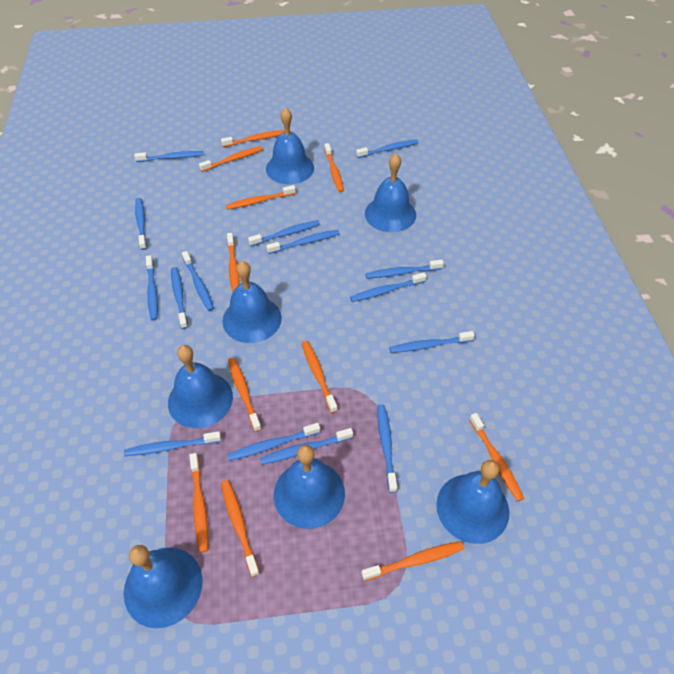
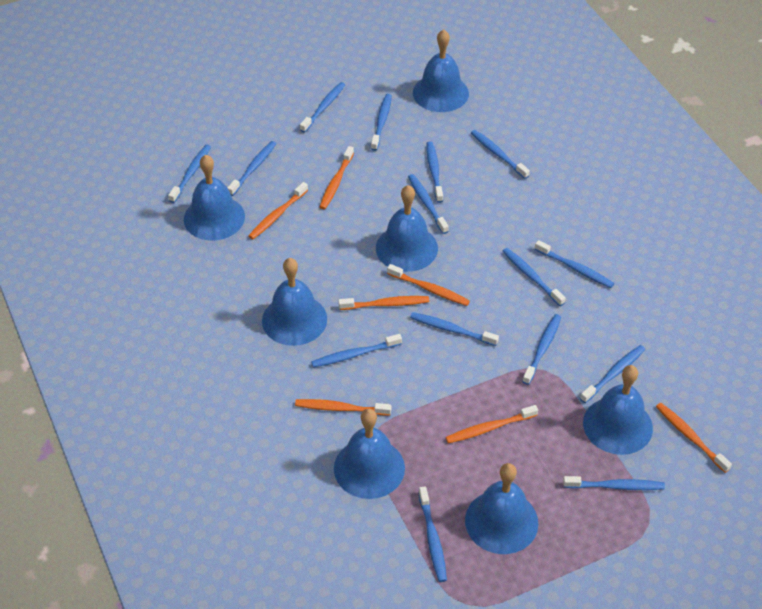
orange toothbrush: 11 -> 7

